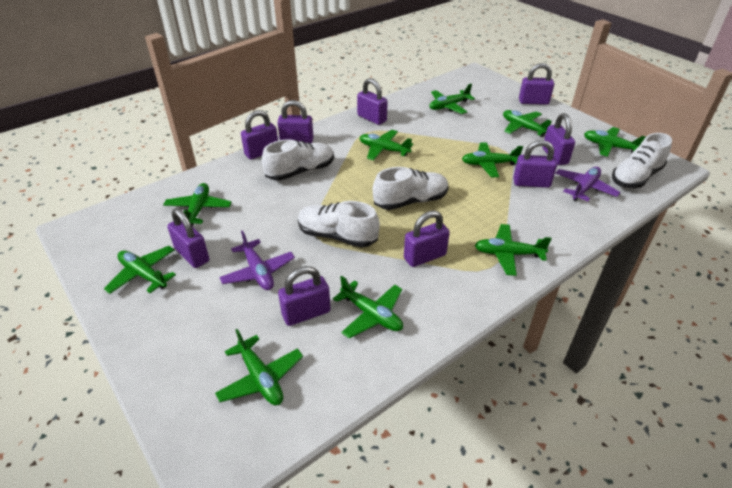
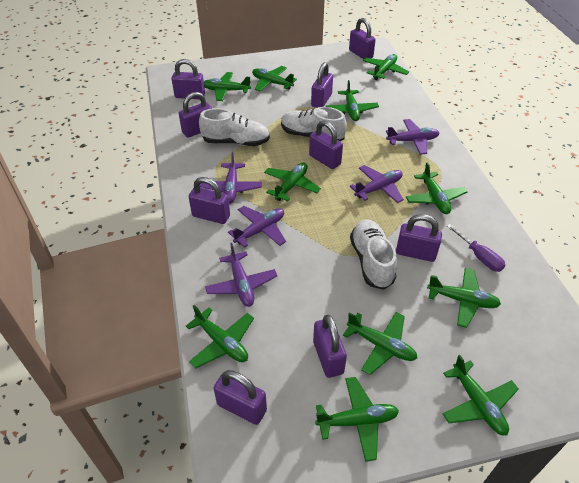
green plane: 10 -> 11
purple plane: 2 -> 5
purple screwdriver: 0 -> 1
white shoe: 4 -> 3

